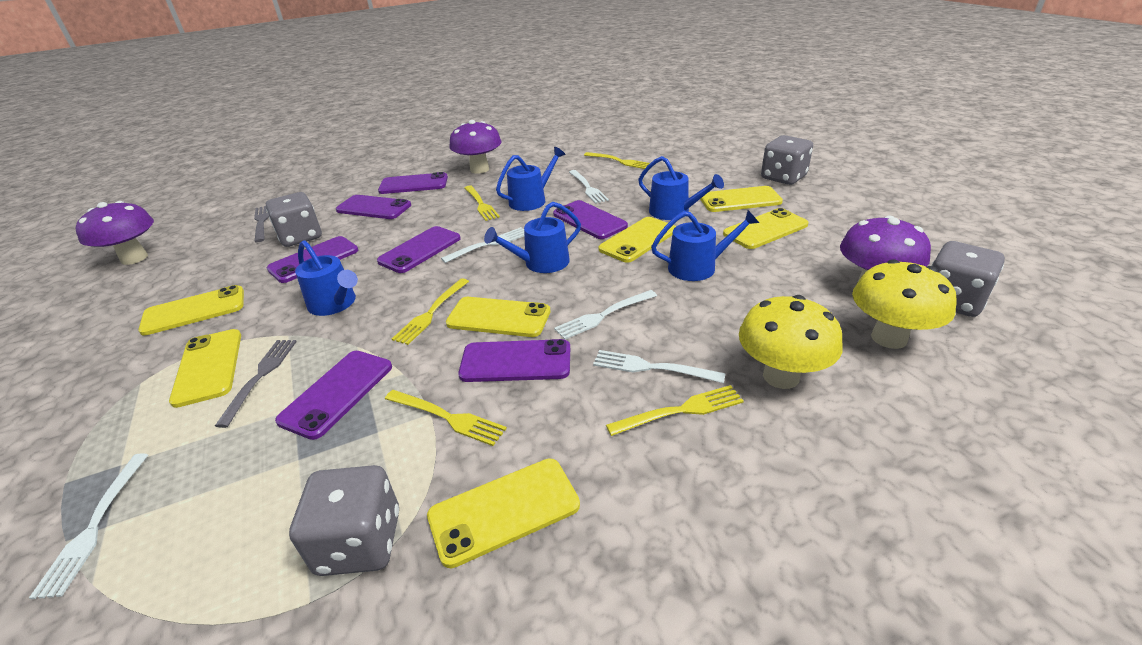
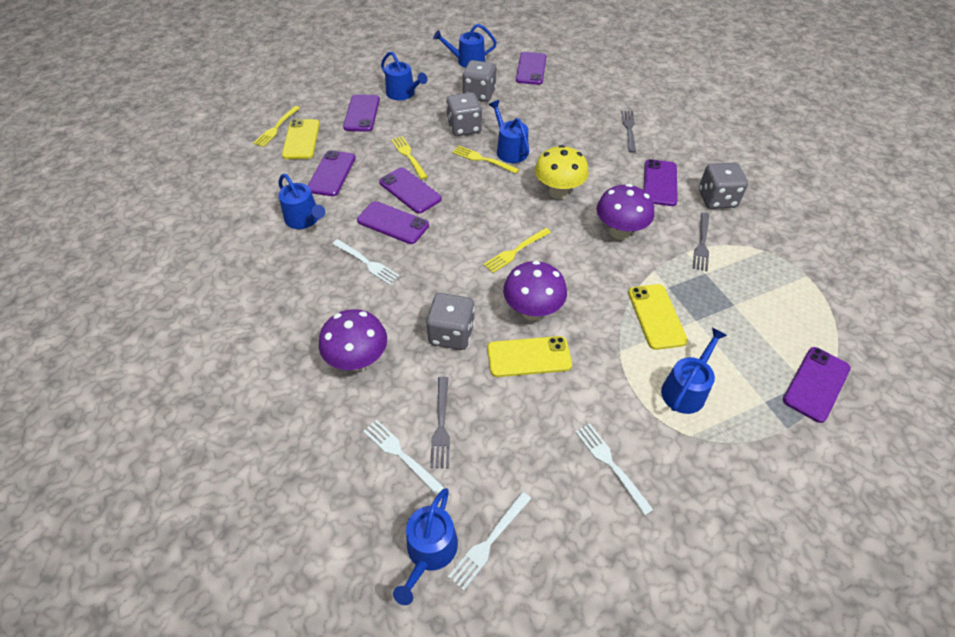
blue watering can: 5 -> 6
grey fork: 2 -> 3
white fork: 5 -> 4
yellow fork: 5 -> 4
yellow mushroom: 2 -> 1
yellow phone: 7 -> 3

